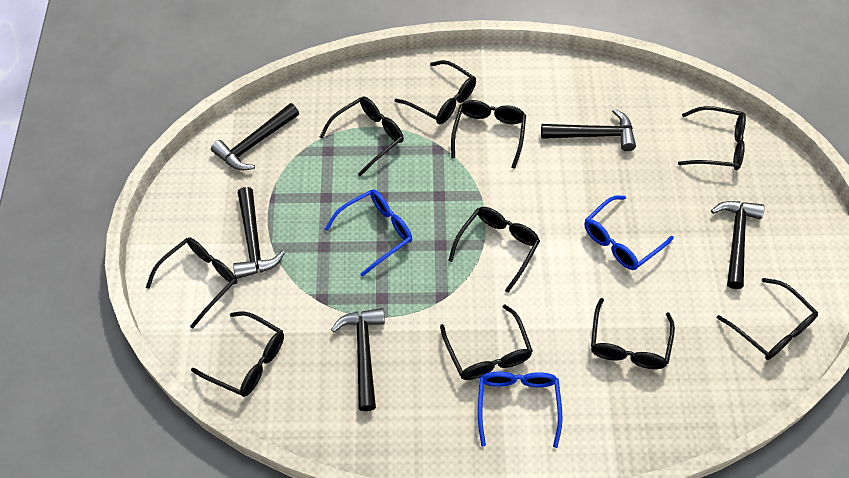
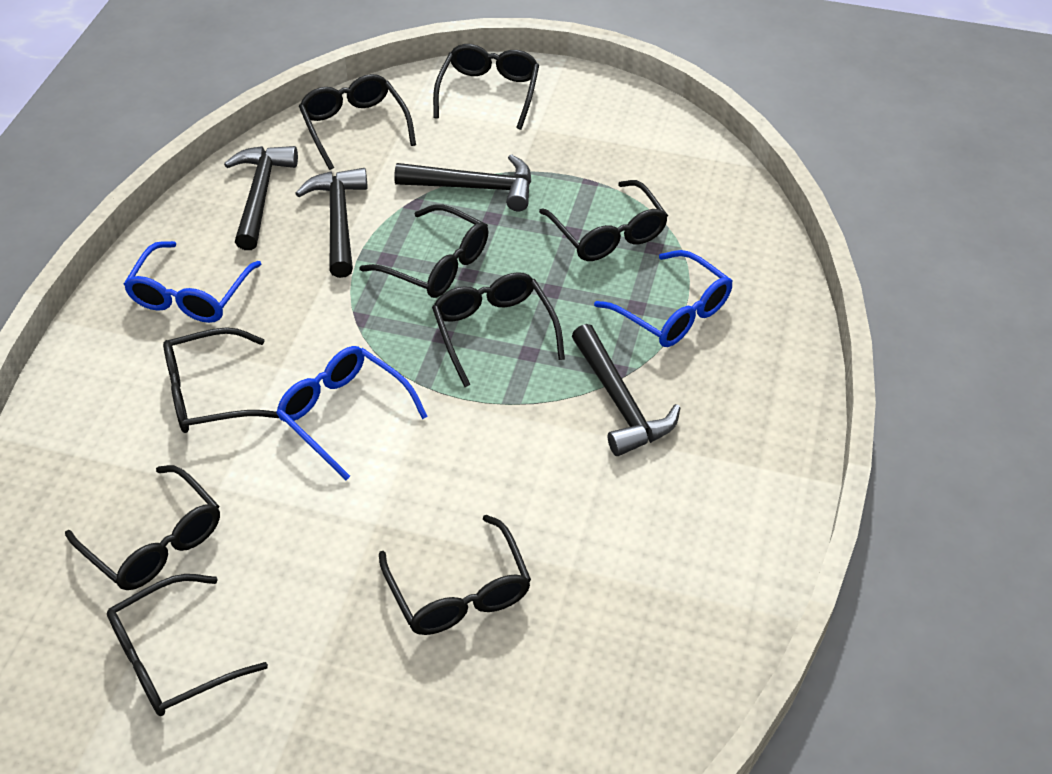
black glasses: 10 -> 9
black hammer: 5 -> 4

